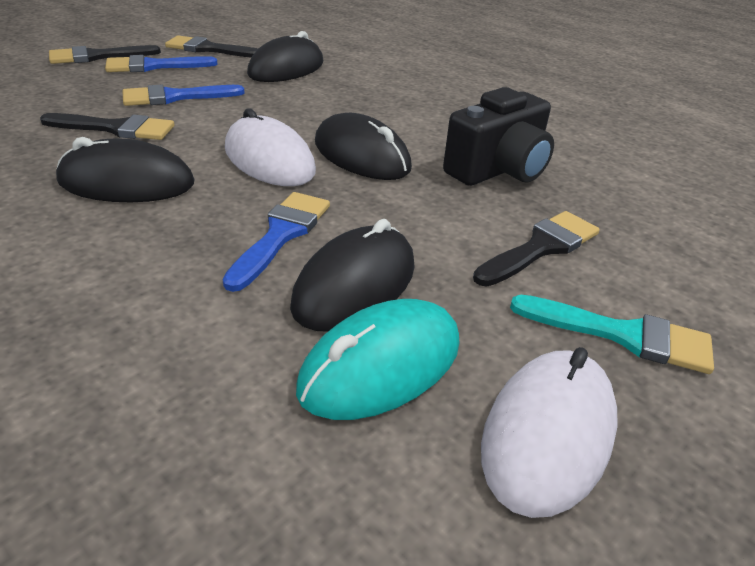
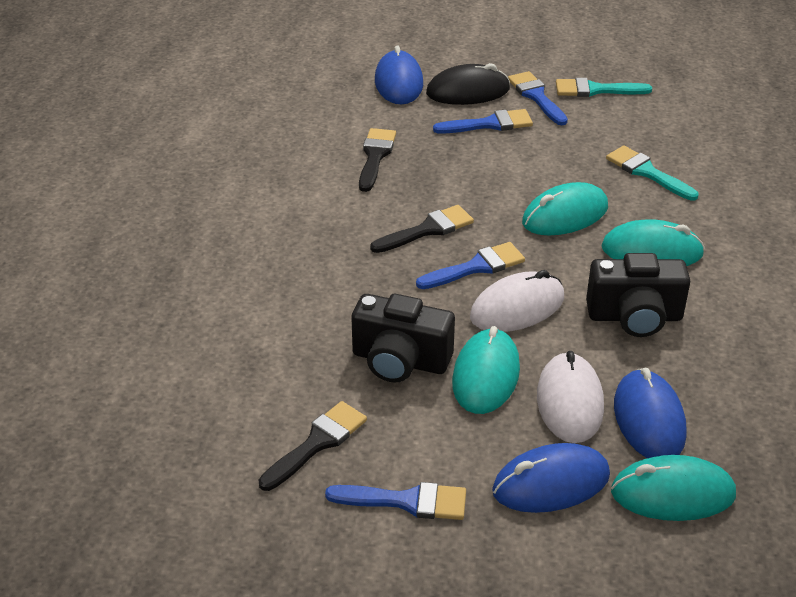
black brush: 4 -> 3
black camera: 1 -> 2
black mouse: 4 -> 1
blue brush: 3 -> 4
blue mouse: 0 -> 3
turquoise brush: 1 -> 2
turquoise mouse: 1 -> 4

